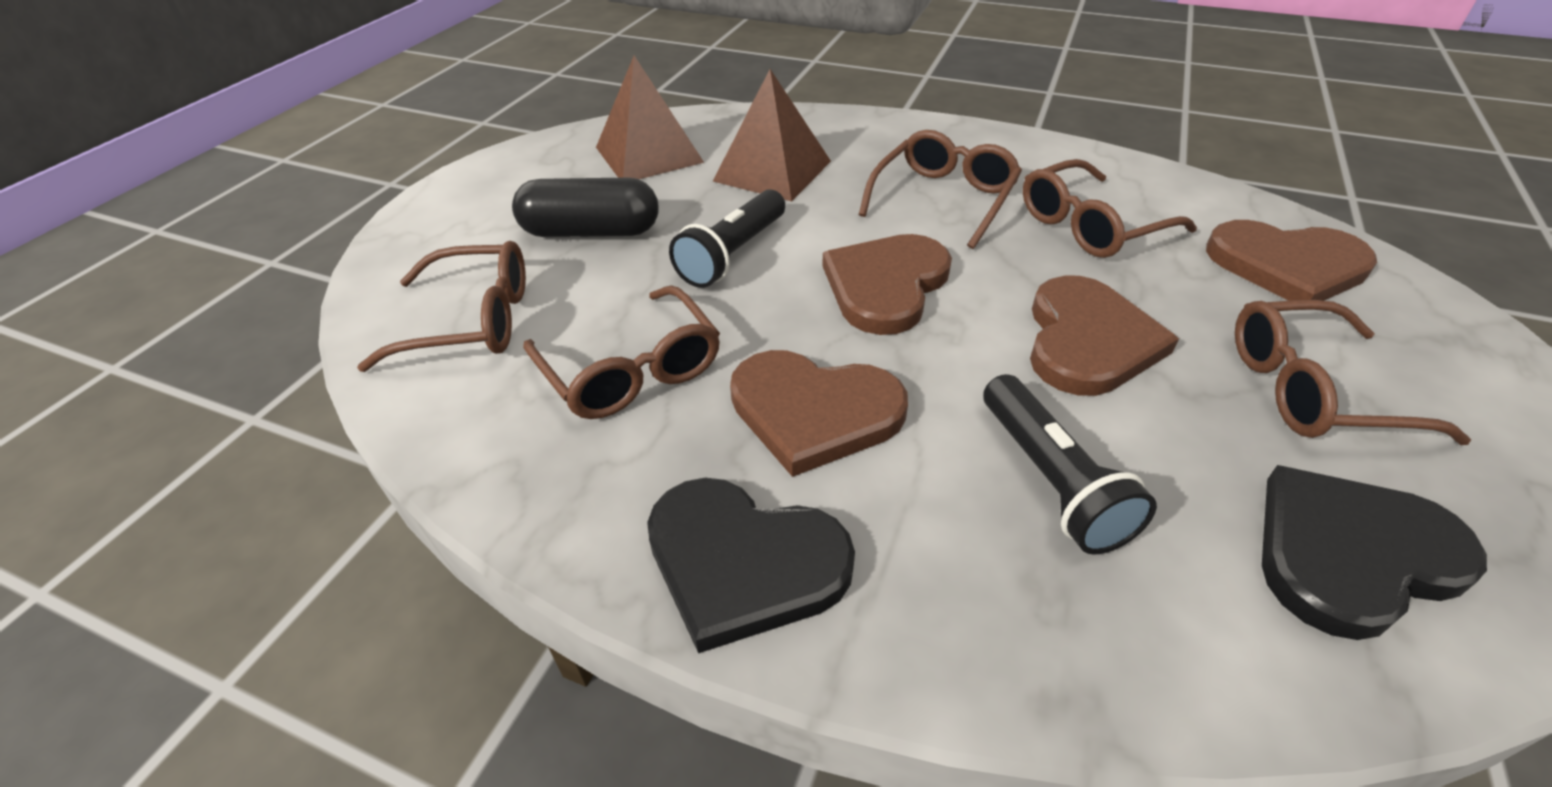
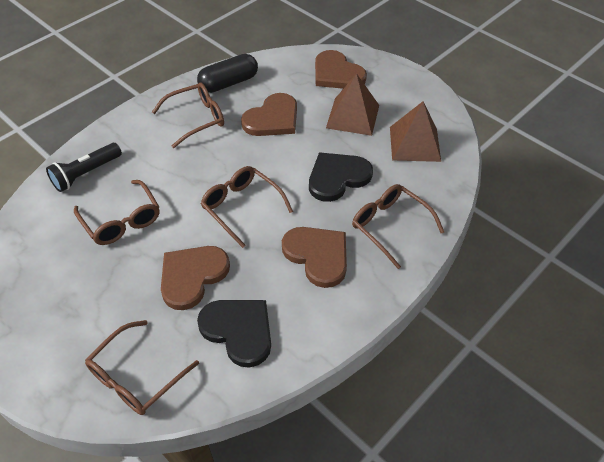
black flashlight: 2 -> 1

